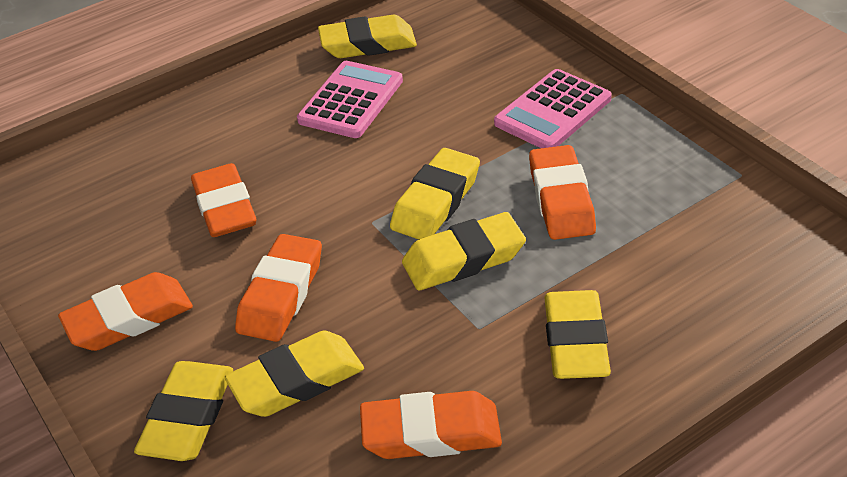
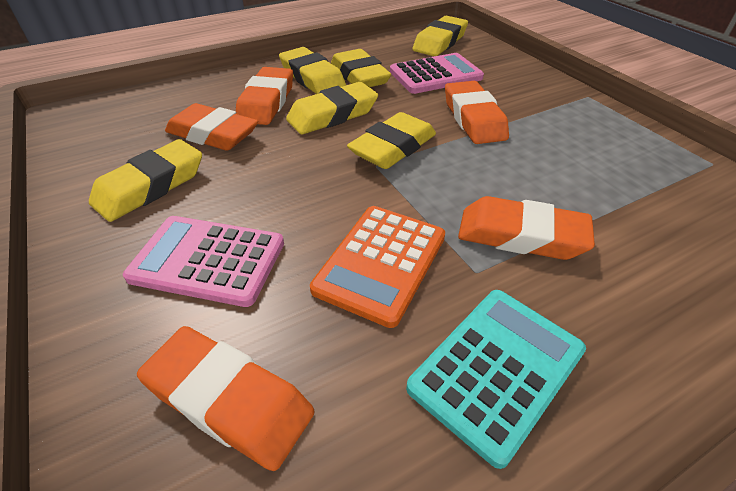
orange calculator: 0 -> 1
turquoise calculator: 0 -> 1

